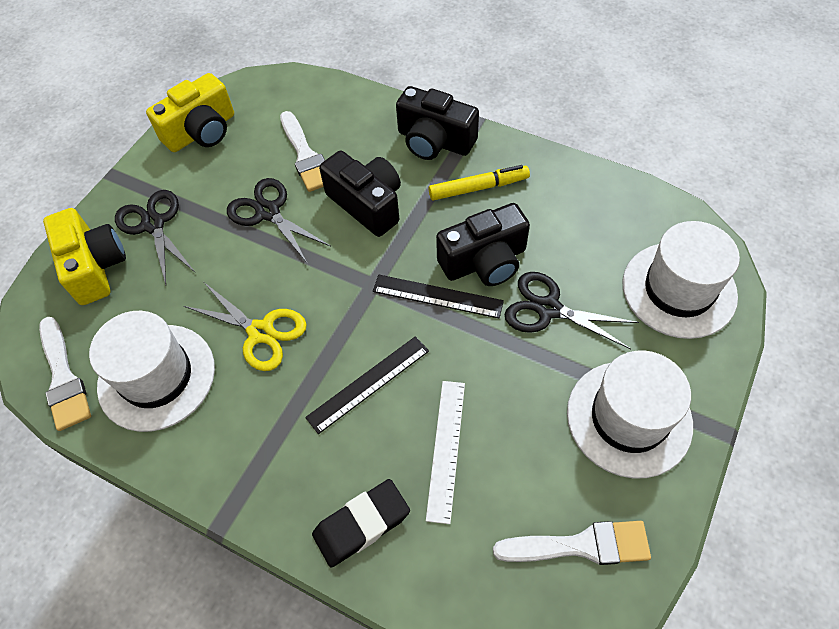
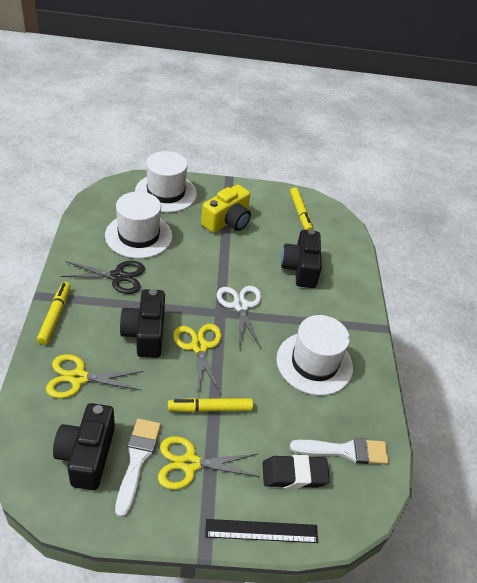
black ruler: 2 -> 1
black scissors: 3 -> 1
white brush: 3 -> 2
white ruler: 1 -> 0
white scissors: 0 -> 1
yellow camera: 2 -> 1
yellow marker: 1 -> 3
yellow scissors: 1 -> 3

